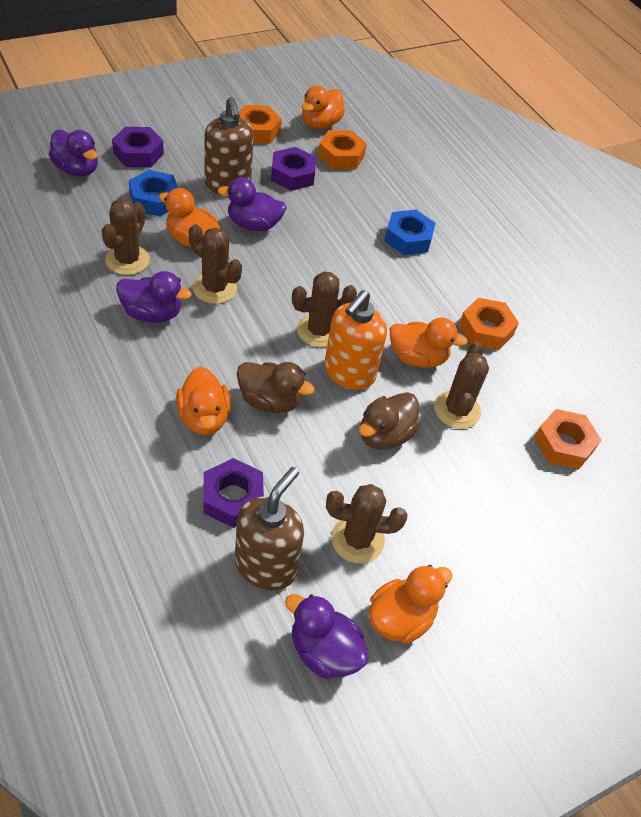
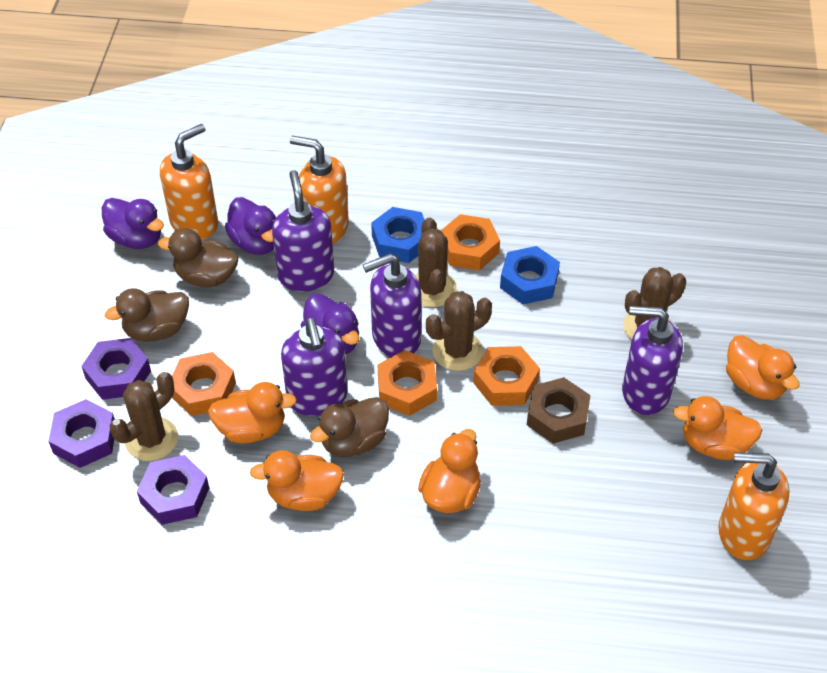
brown cactus: 5 -> 4
brown duck: 2 -> 3
brown nut: 0 -> 1
brown soap dispenser: 2 -> 0
orange soap dispenser: 1 -> 3
purple duck: 4 -> 3
purple soap dispenser: 0 -> 4

